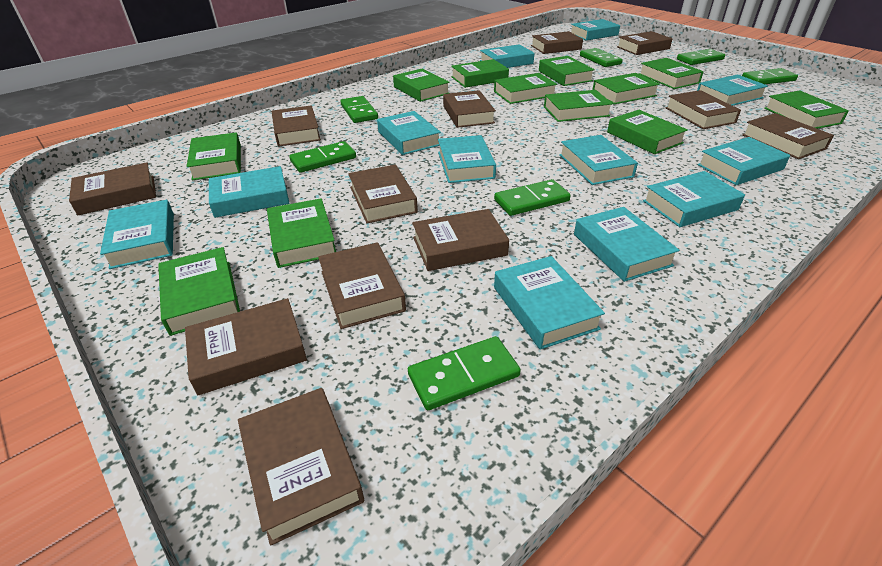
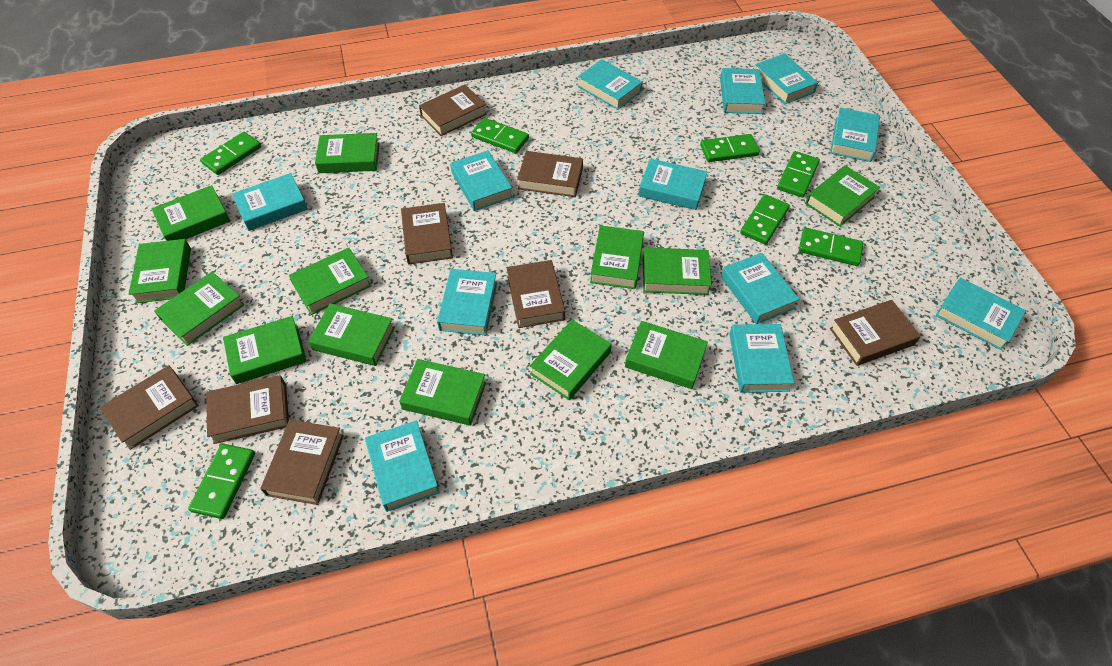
brown book: 12 -> 8
green book: 12 -> 13

